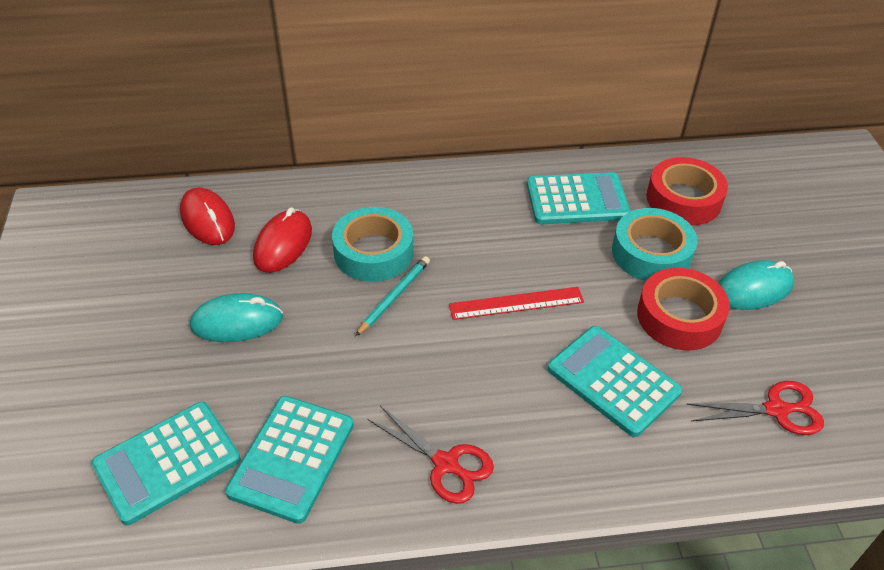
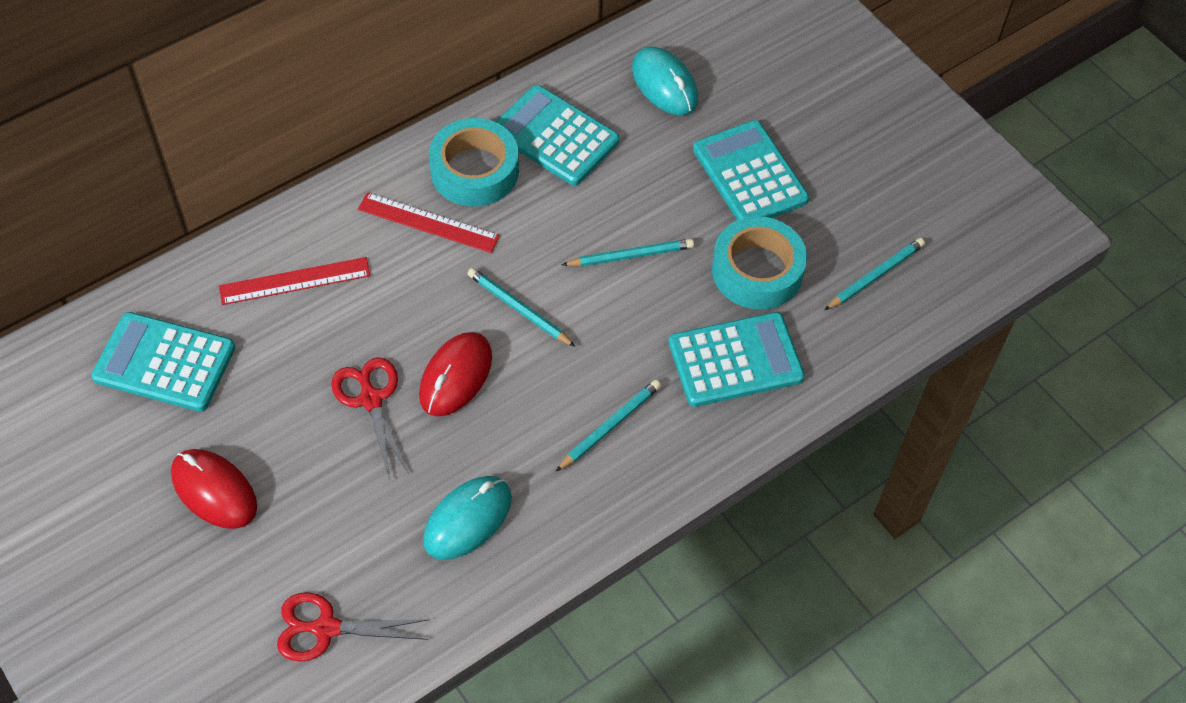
red ruler: 1 -> 2
red tape: 2 -> 0
turquoise pencil: 1 -> 4

